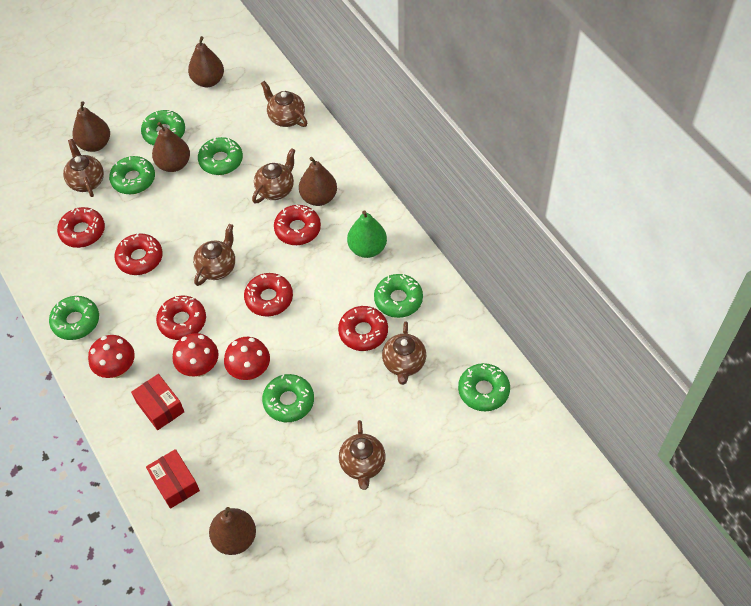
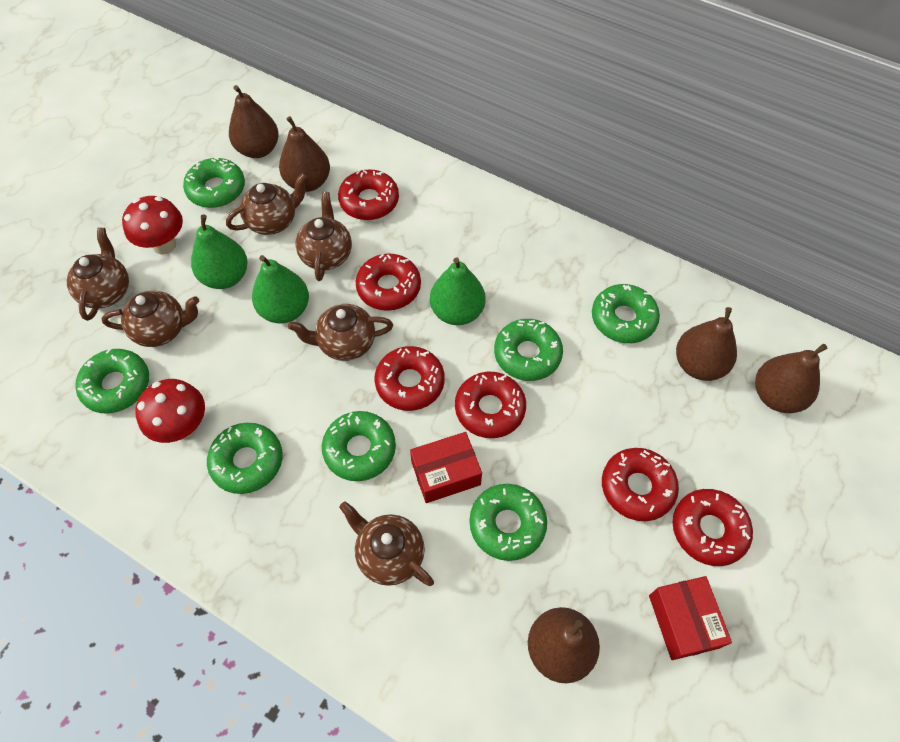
green pear: 1 -> 3
red mushroom: 3 -> 2

